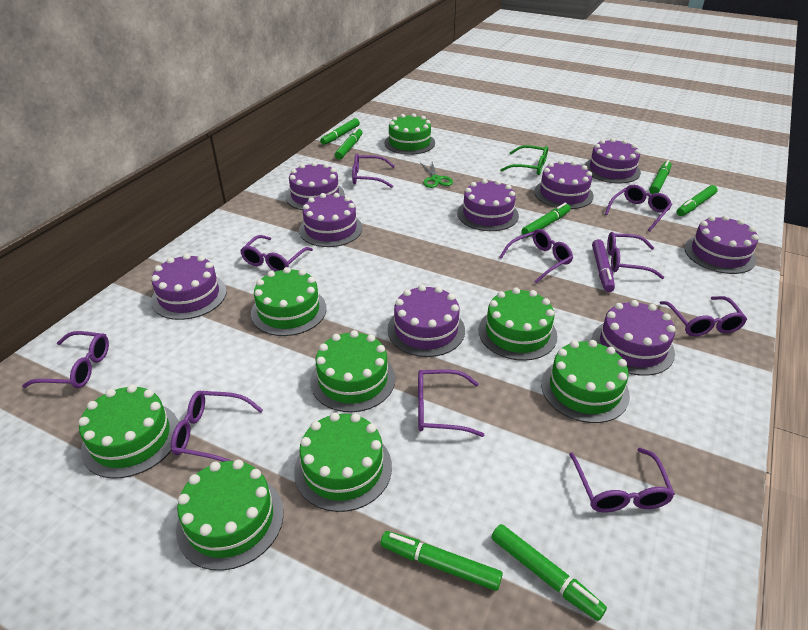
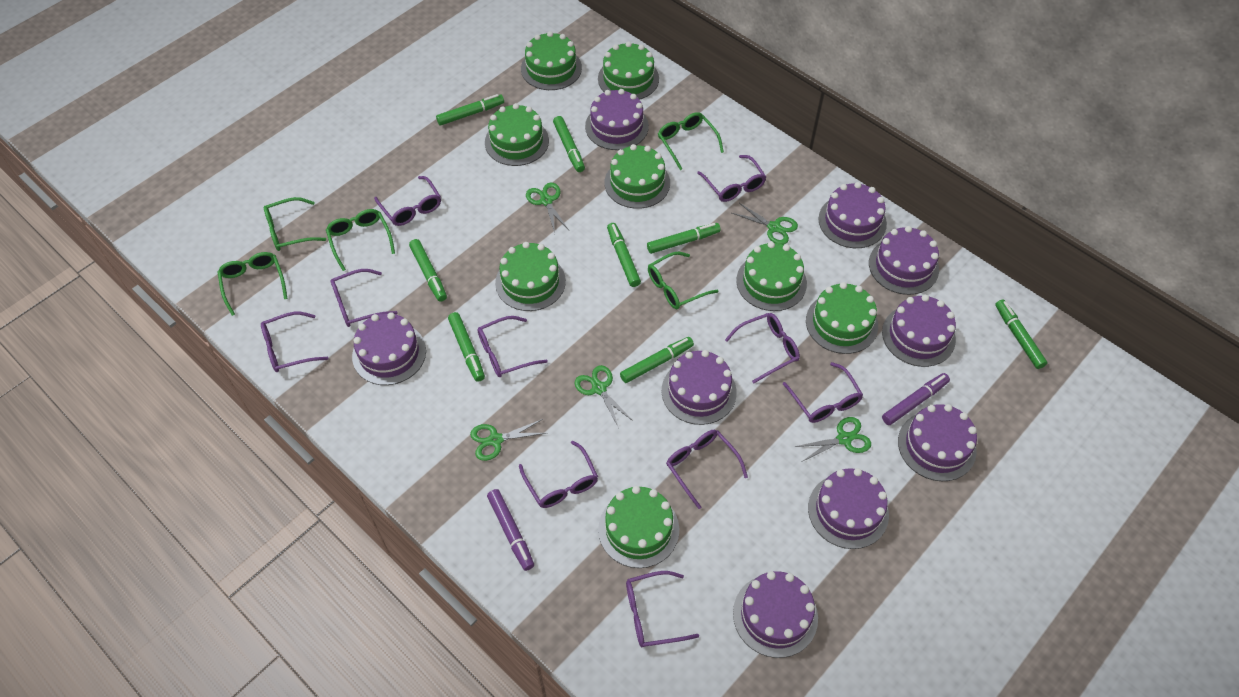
green glasses: 1 -> 5
green marker: 7 -> 8
green scissors: 1 -> 5
purple marker: 1 -> 2

